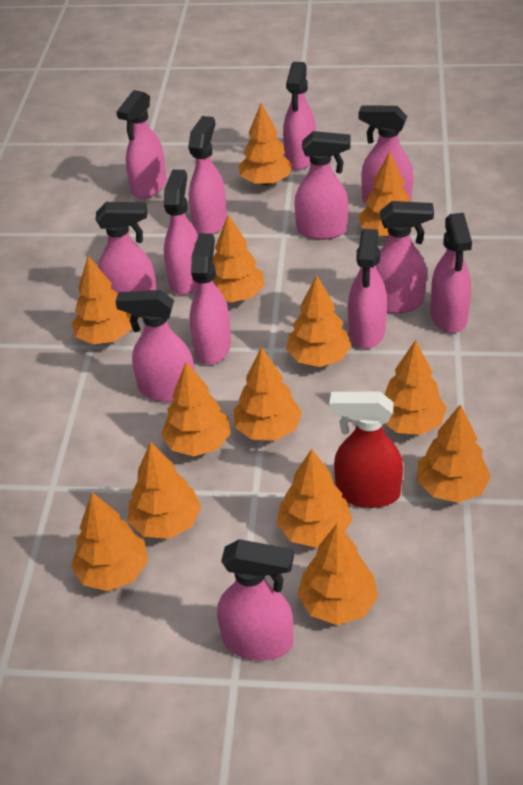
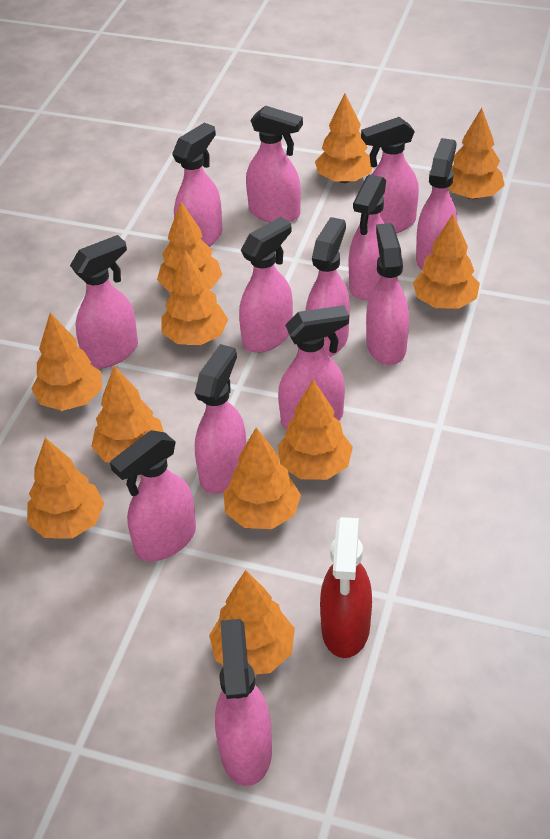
orange tree: 13 -> 11

